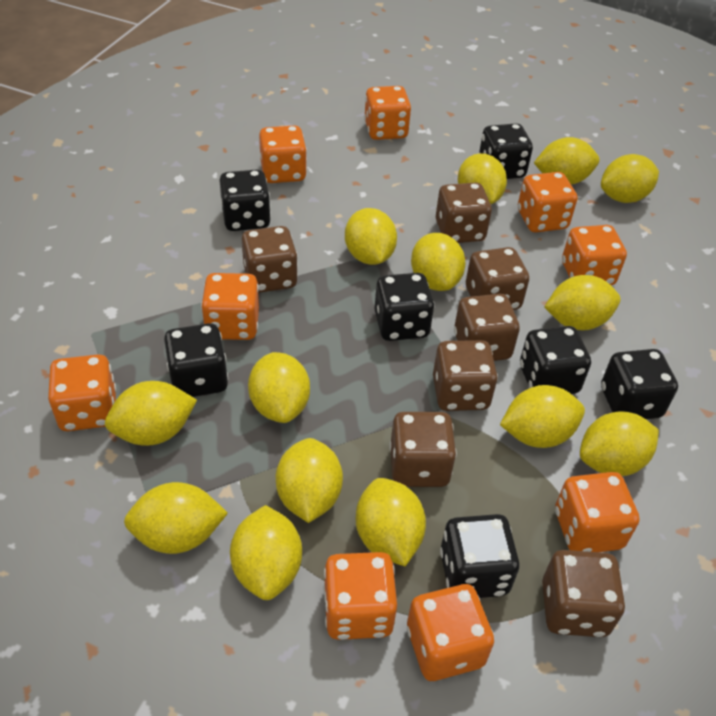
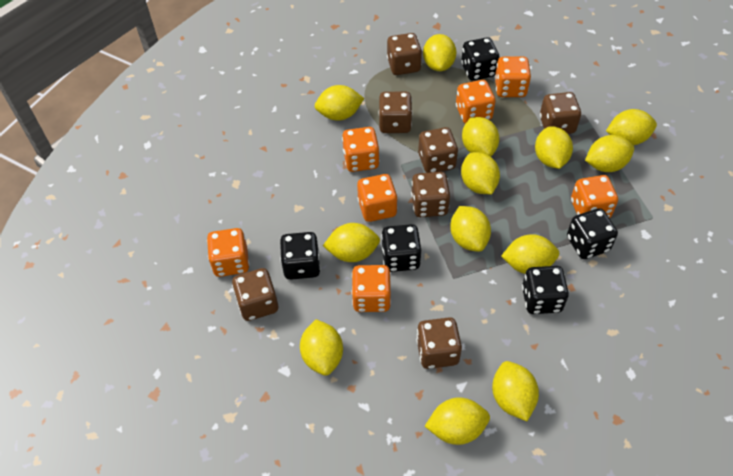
black dice: 7 -> 5
orange dice: 9 -> 7
yellow lemon: 14 -> 13

